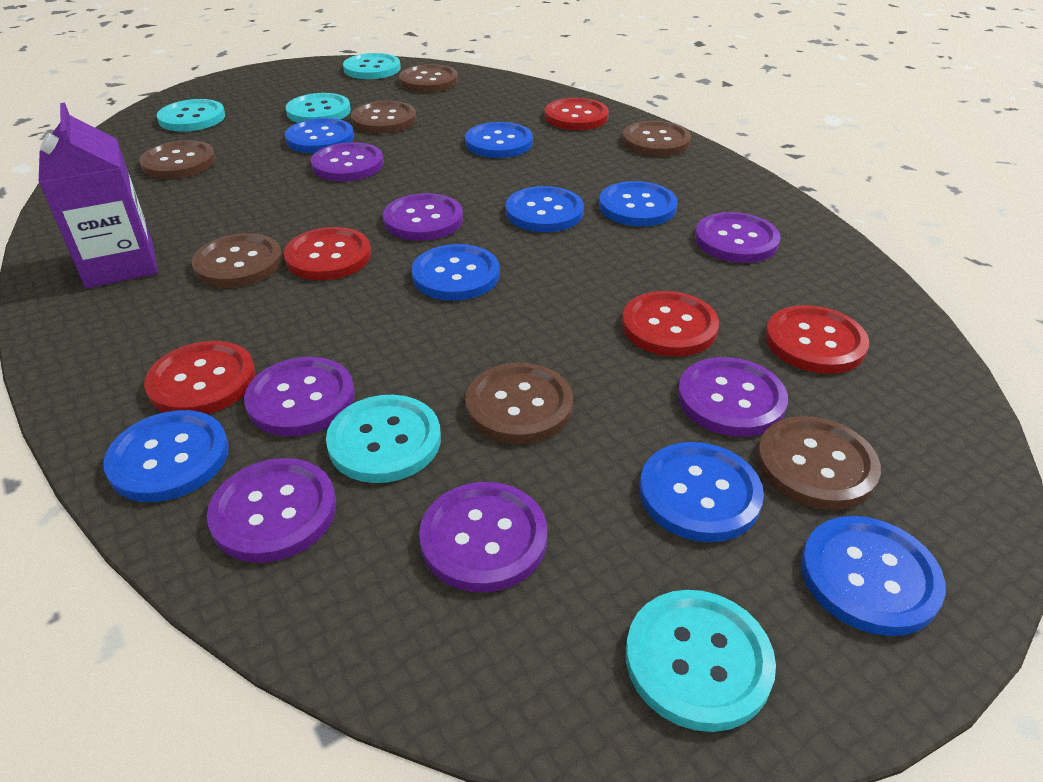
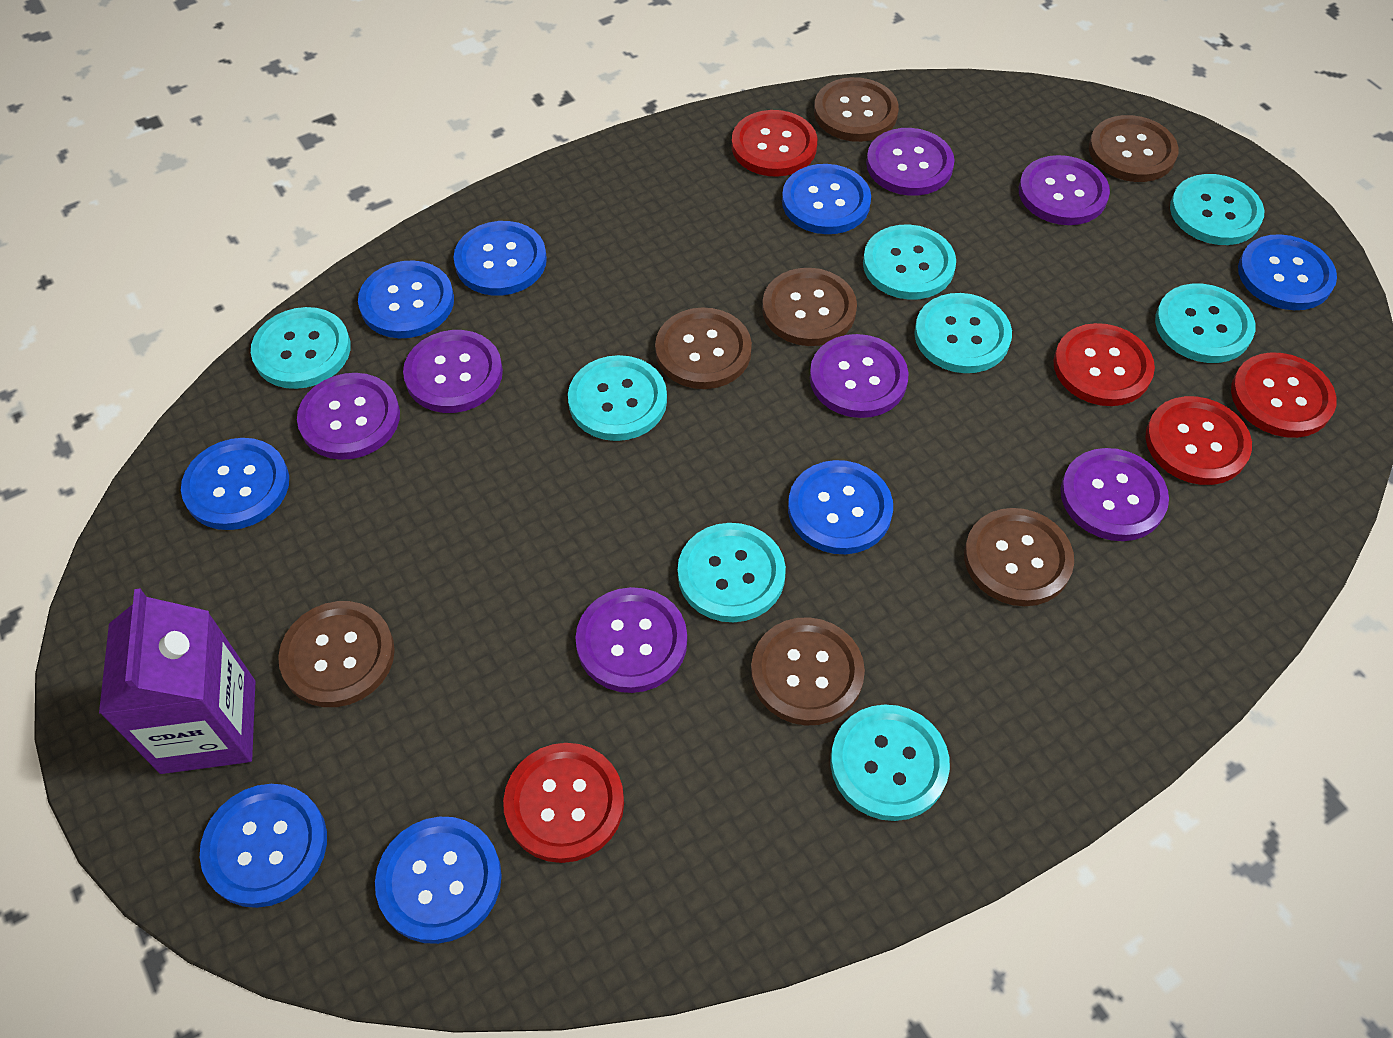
turquoise button: 5 -> 8

